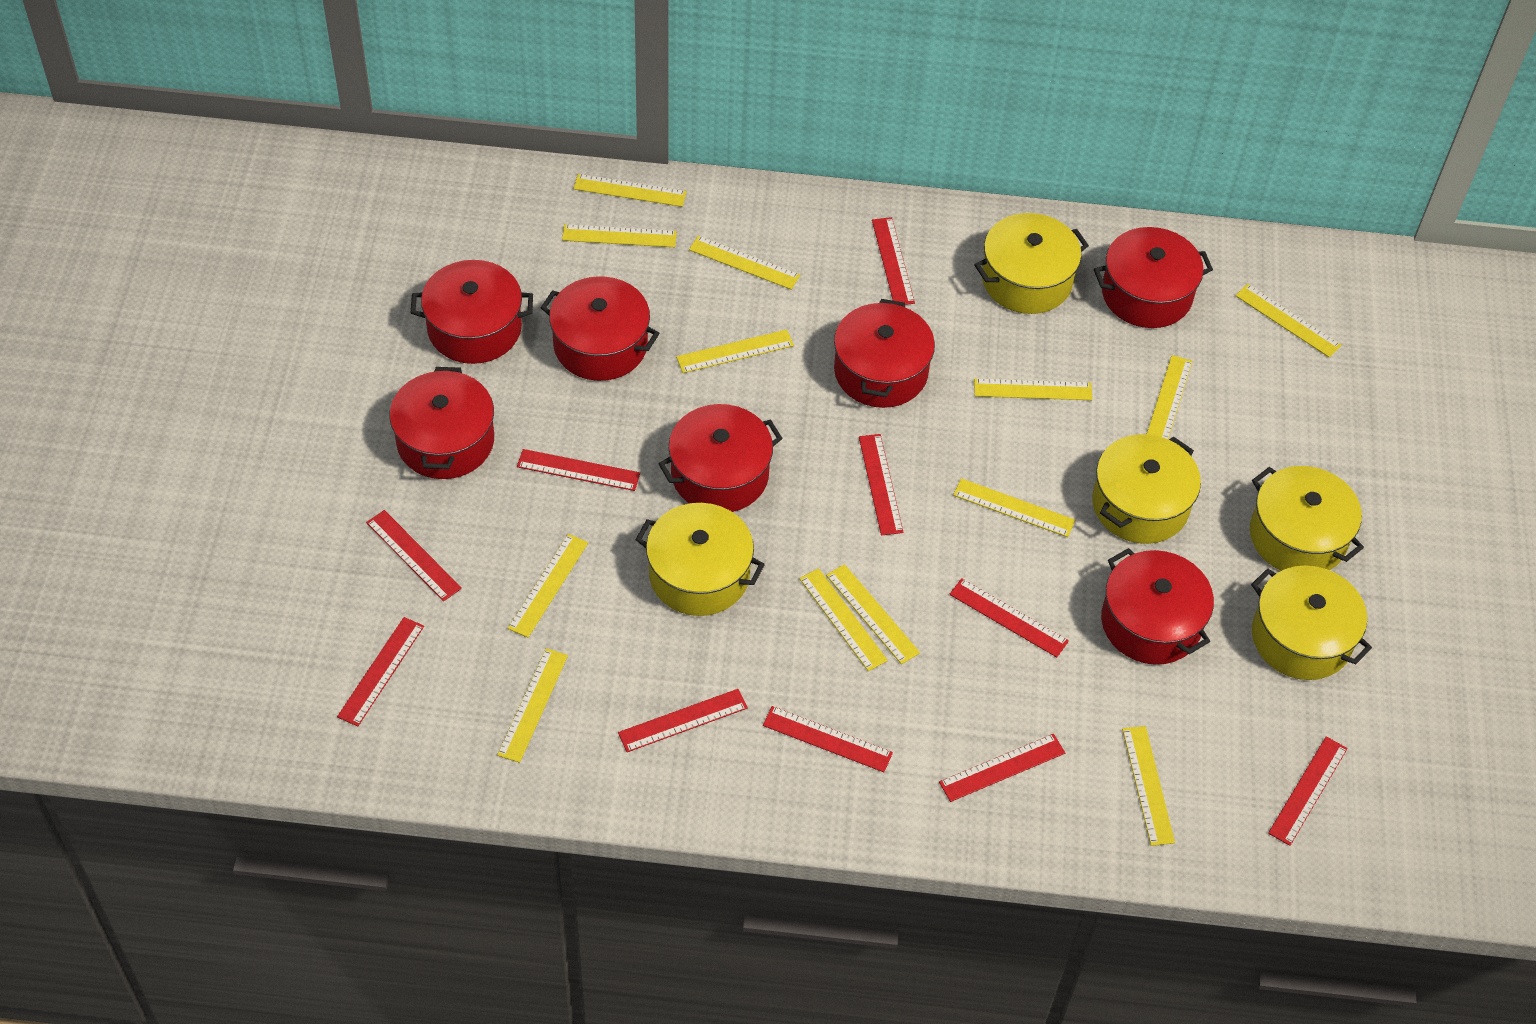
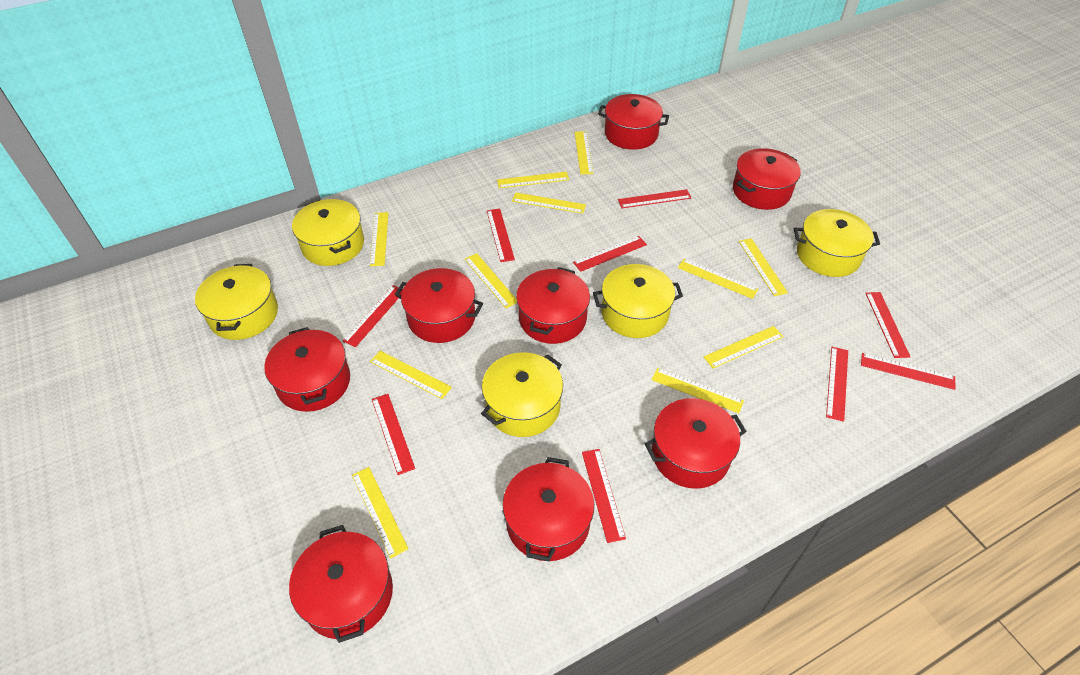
red pot: 7 -> 8
red ruler: 10 -> 9
yellow ruler: 13 -> 11

